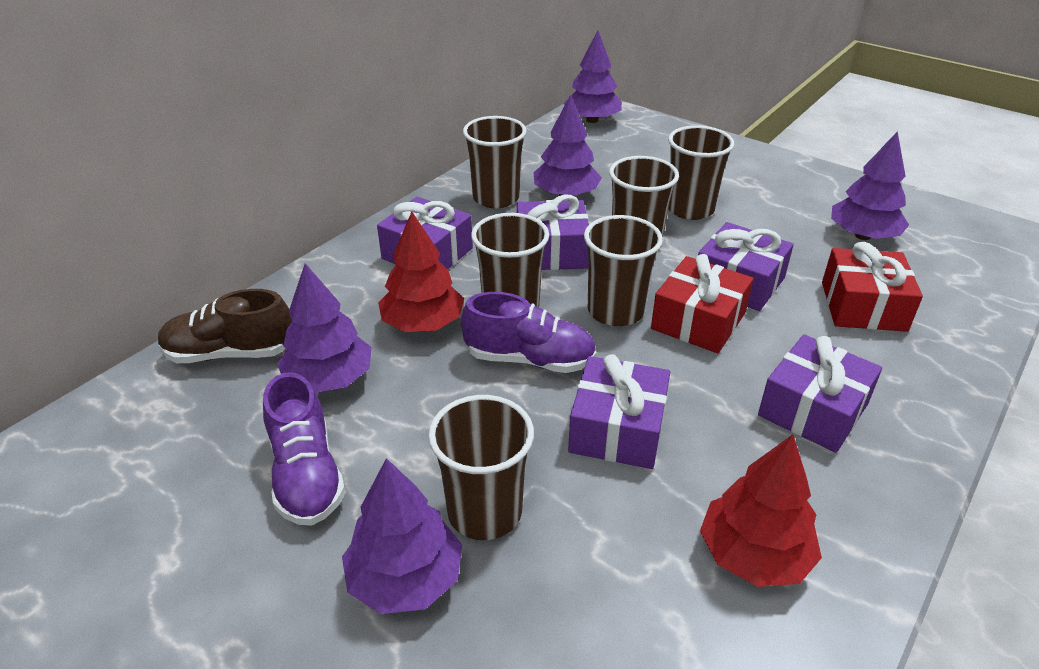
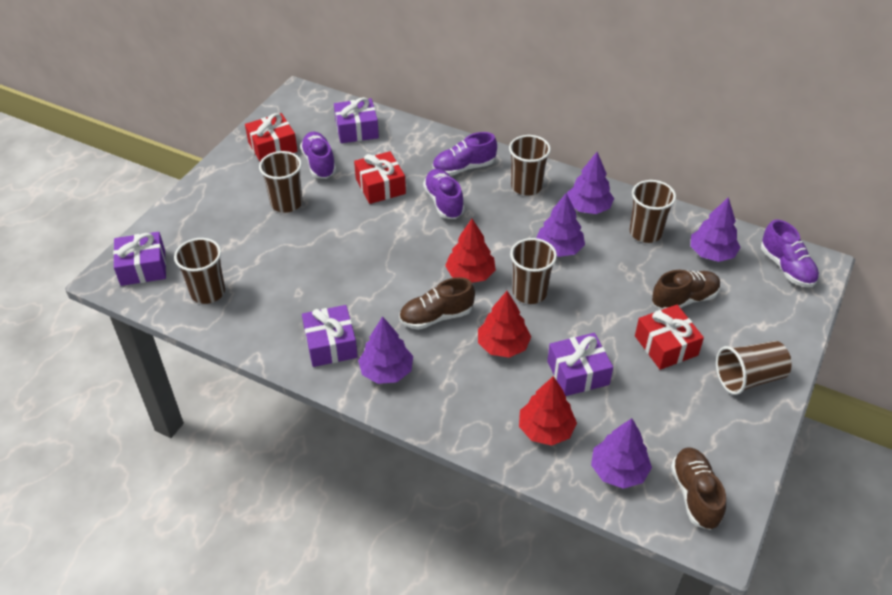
brown shoe: 1 -> 3
purple gift: 5 -> 4
purple shoe: 2 -> 4
red gift: 2 -> 3
red tree: 2 -> 3

